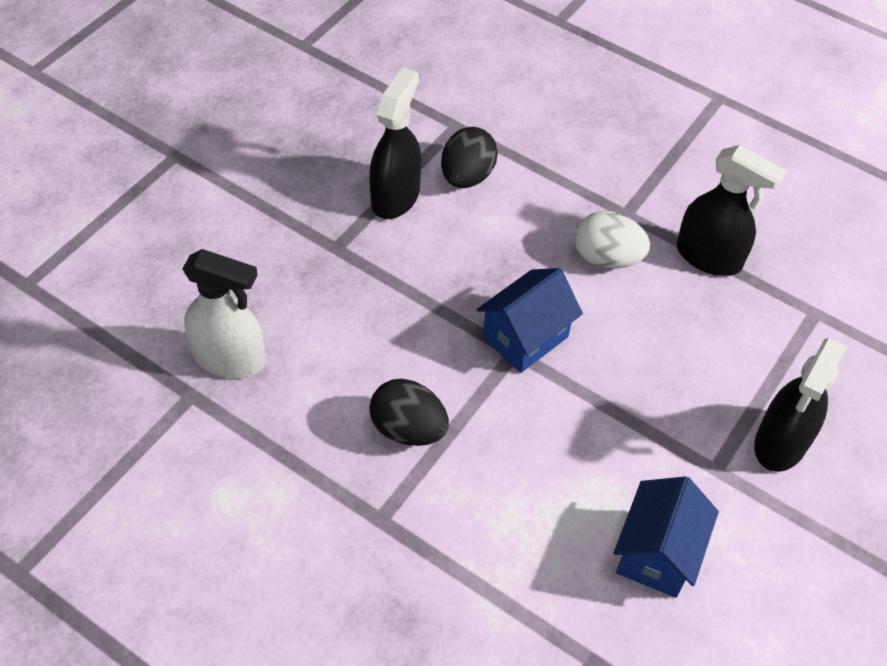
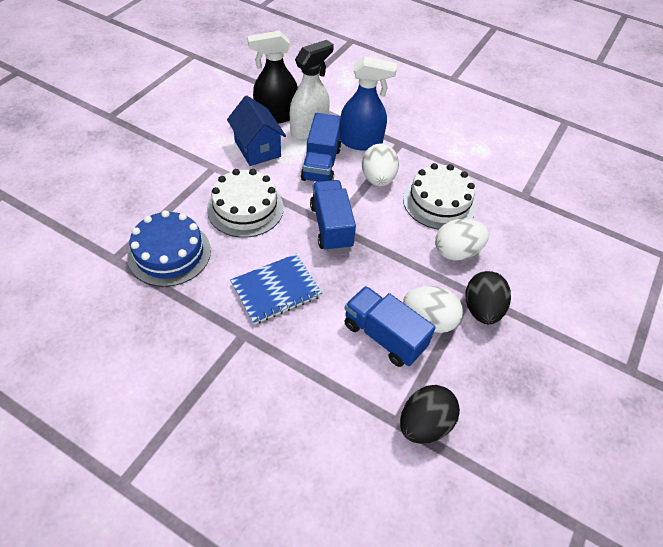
black spray bottle: 3 -> 1
blue cake: 0 -> 1
blue house: 2 -> 1
blue notebook: 0 -> 1
blue spray bottle: 0 -> 1
blue truck: 0 -> 3
white cake: 0 -> 2
white egg: 1 -> 3

